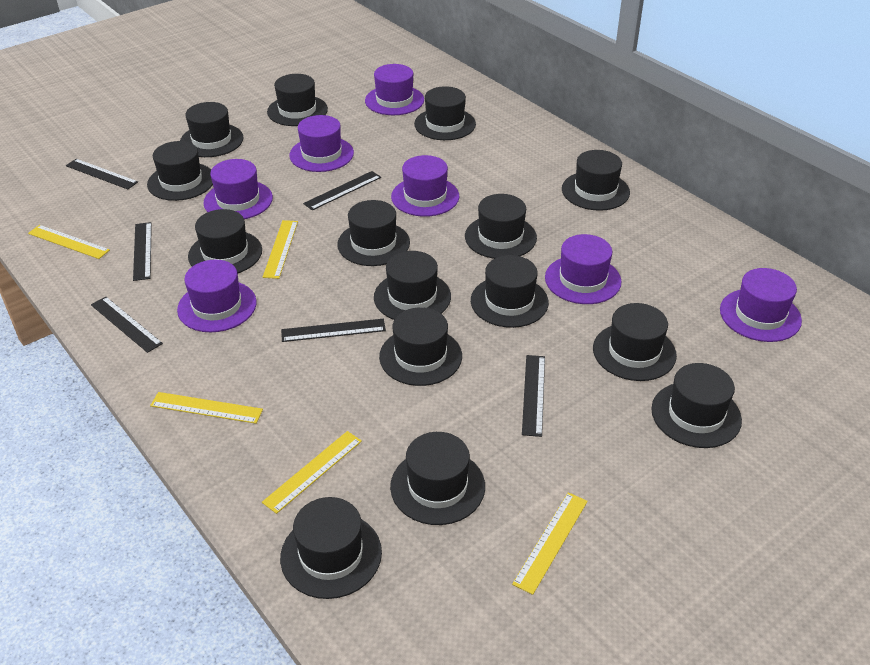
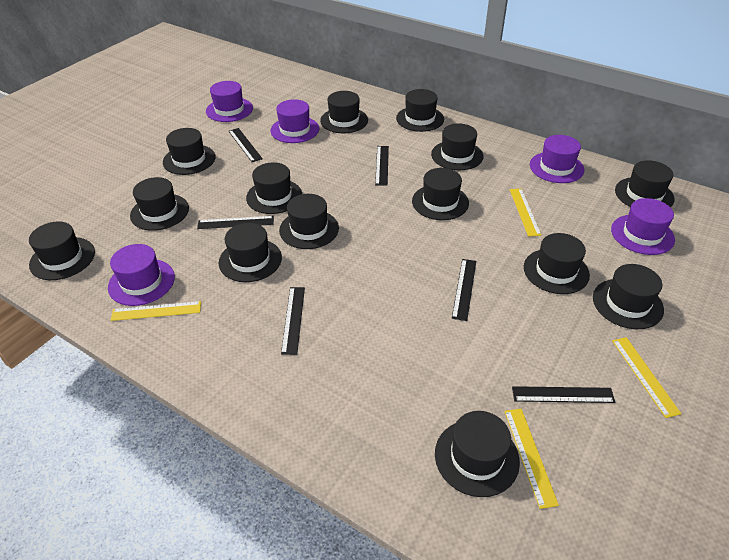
black hat: 15 -> 14
purple hat: 7 -> 5
yellow ruler: 5 -> 4

